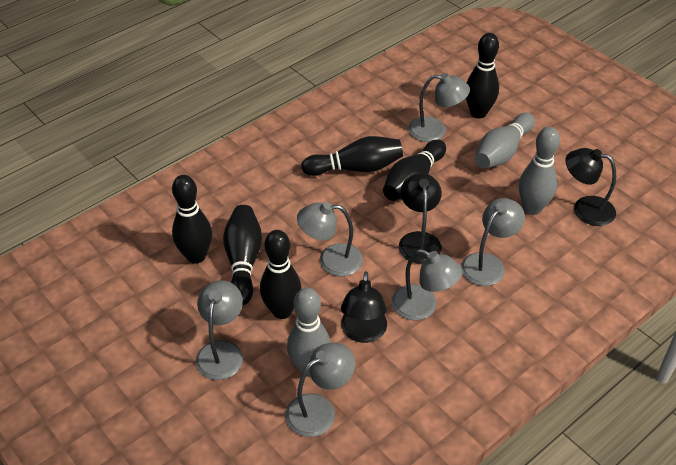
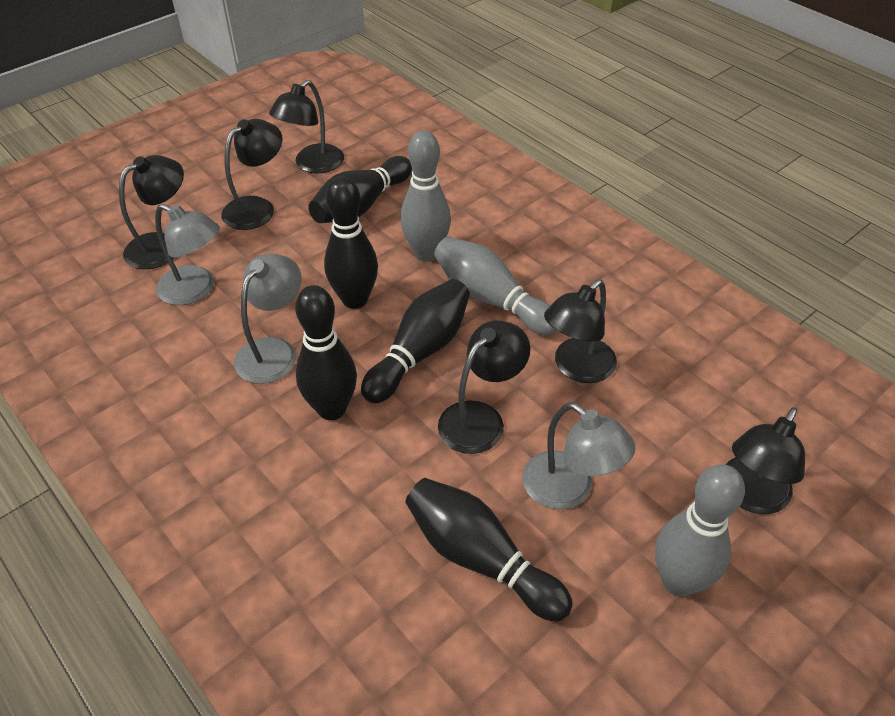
black bowling pin: 6 -> 5
black lamp: 3 -> 6
grey lamp: 6 -> 3

